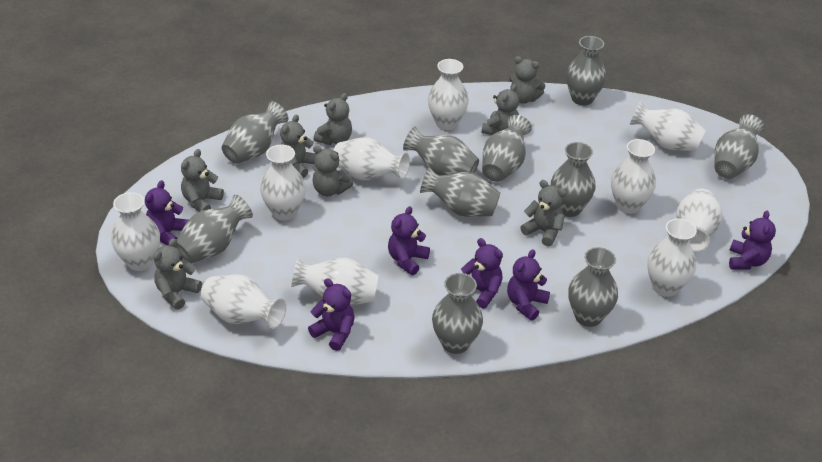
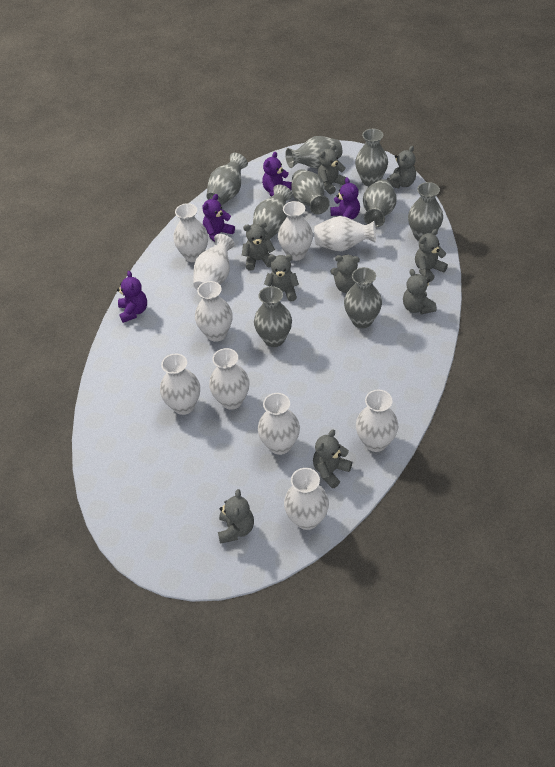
grey teddy bear: 8 -> 9
grey vase: 10 -> 9
purple teddy bear: 6 -> 4

